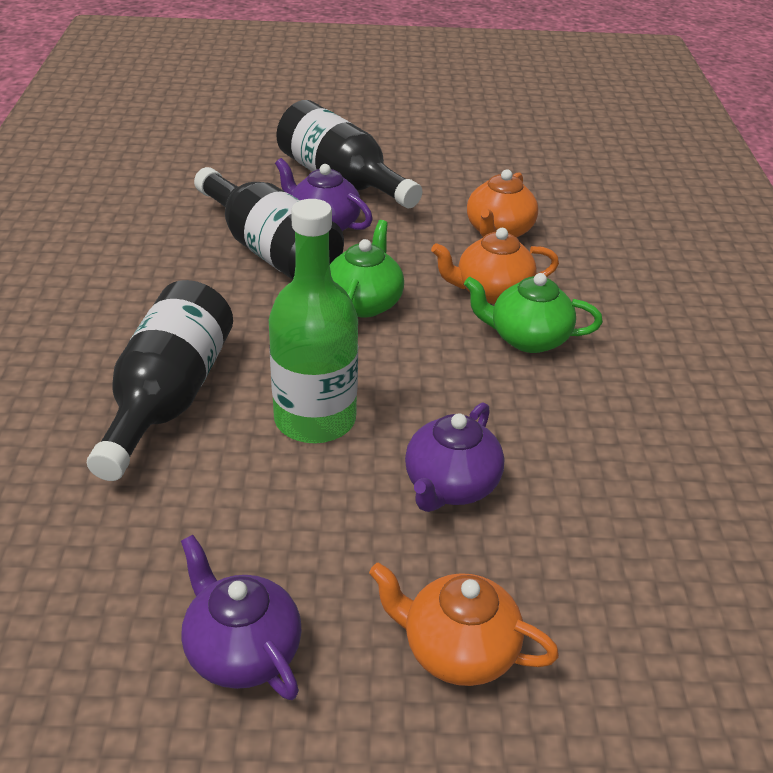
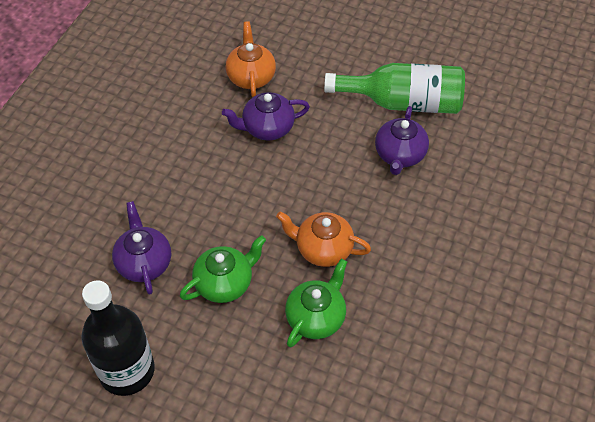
black bottle: 3 -> 1
orange teapot: 3 -> 2

